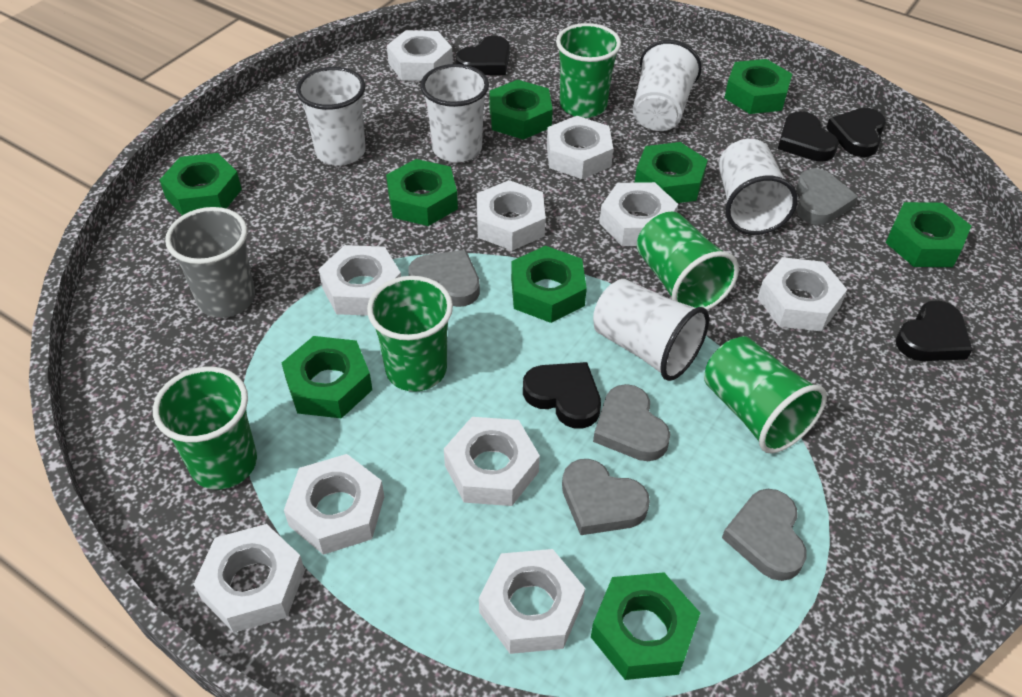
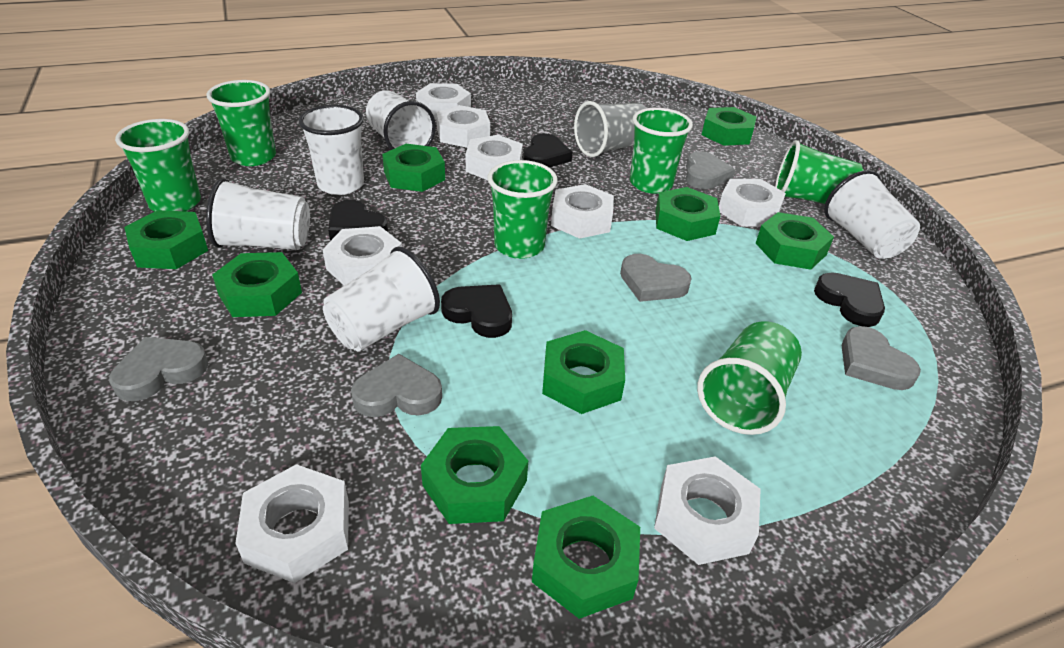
black heart: 5 -> 4
green cup: 5 -> 6
white nut: 10 -> 8

